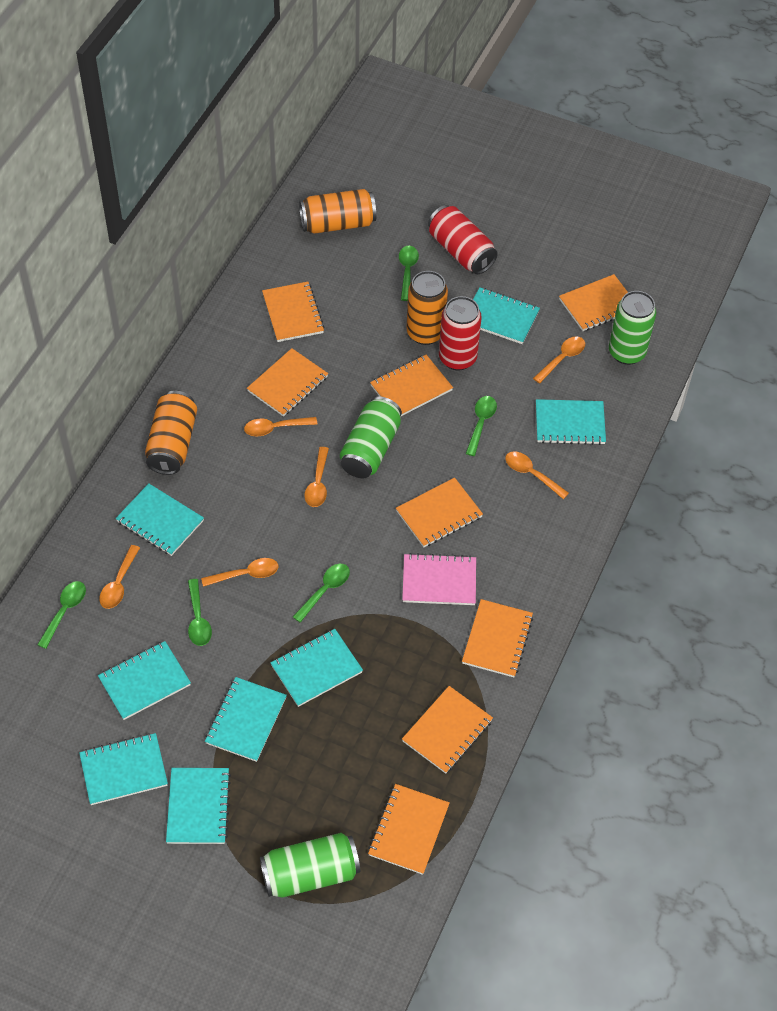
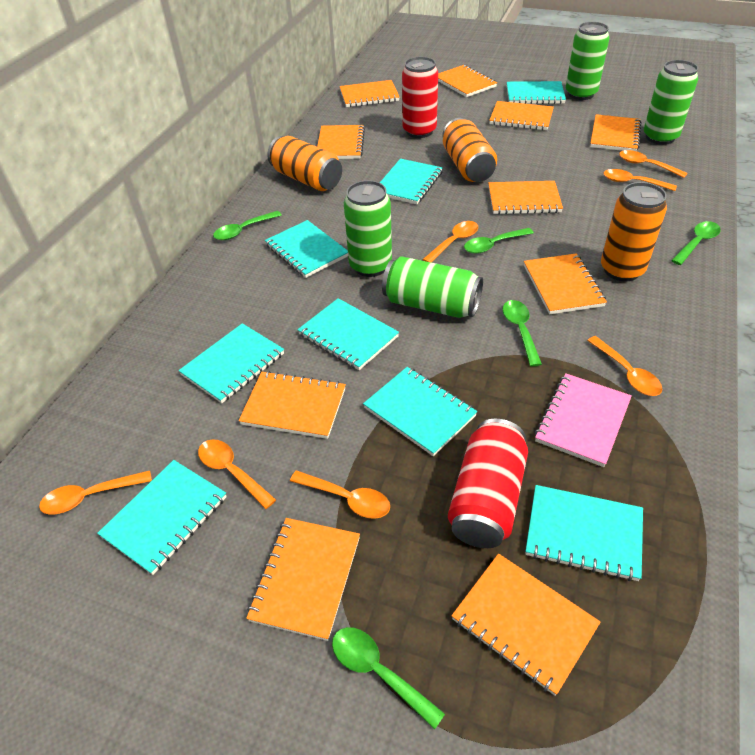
green can: 3 -> 4
orange notebook: 8 -> 10
orange spoon: 6 -> 7

